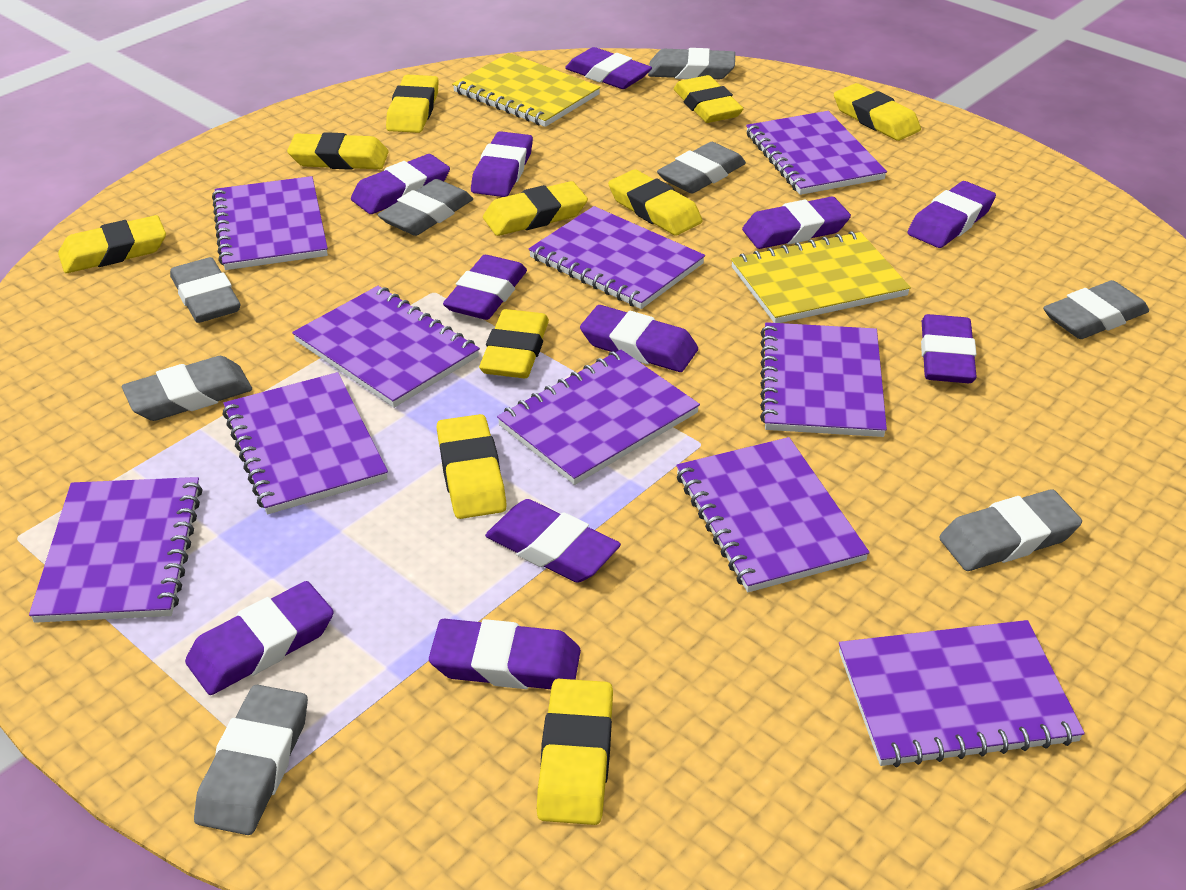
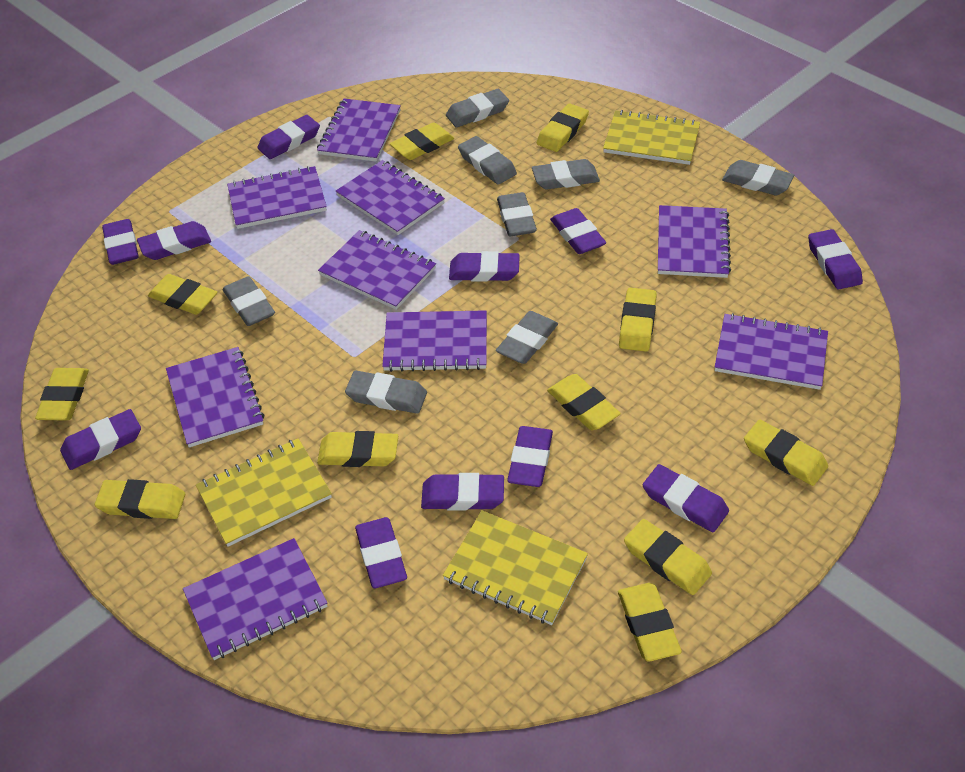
purple notebook: 10 -> 9
yellow eraser: 10 -> 11
yellow notebook: 2 -> 3

